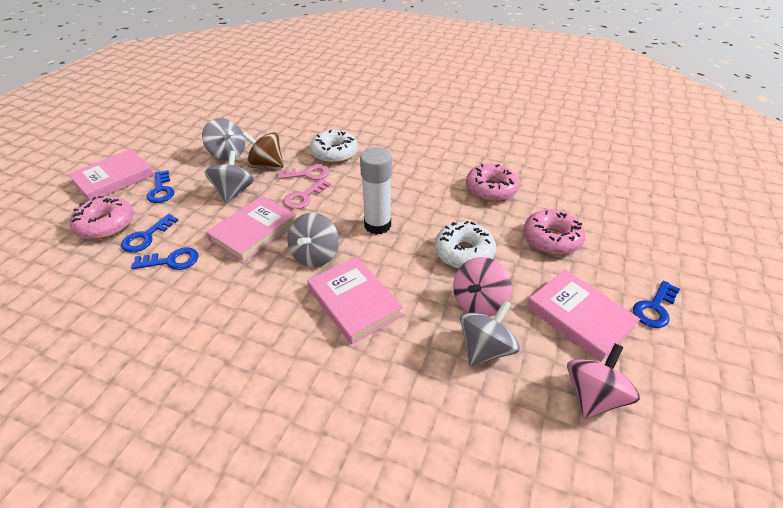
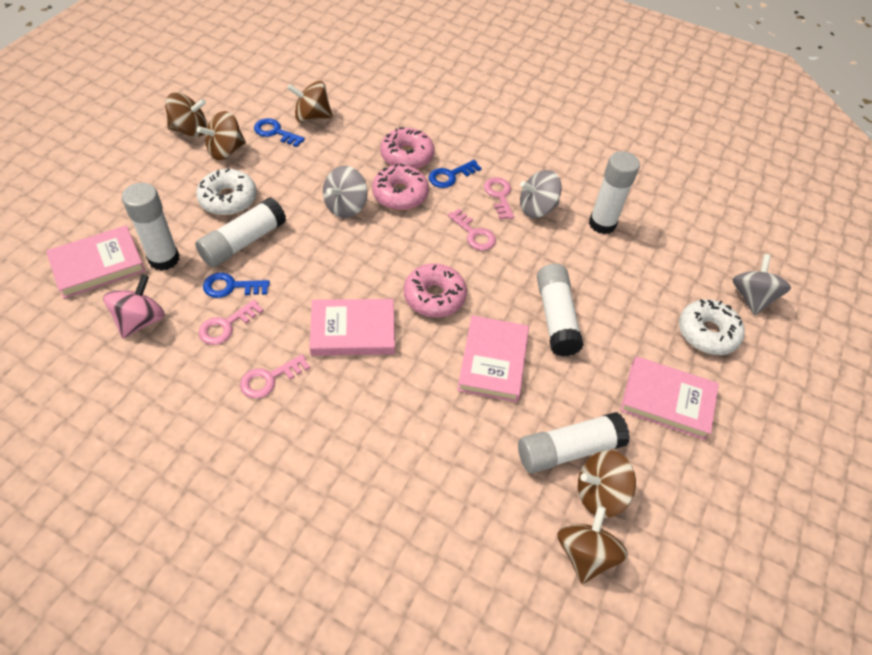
blue key: 4 -> 3
brown spinning top: 1 -> 5
grey spinning top: 4 -> 3
pink key: 2 -> 4
pink spinning top: 2 -> 1
white glue stick: 1 -> 5

